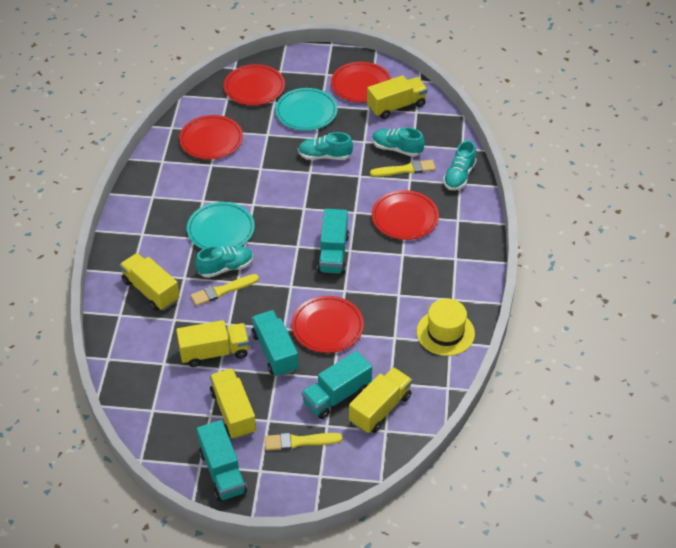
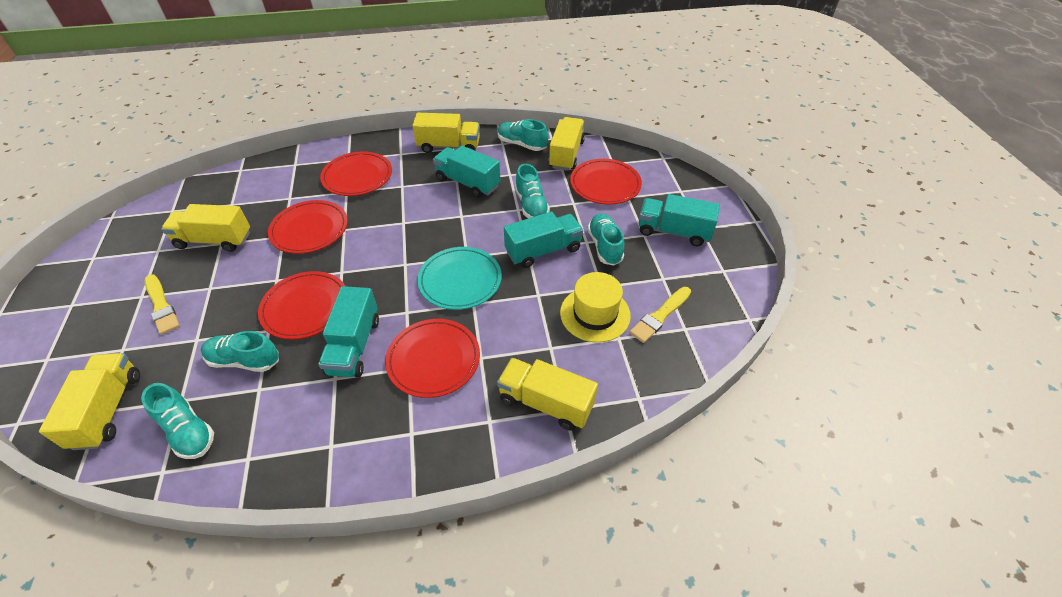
turquoise plate: 2 -> 1
turquoise shoe: 4 -> 5
yellow brush: 3 -> 2

